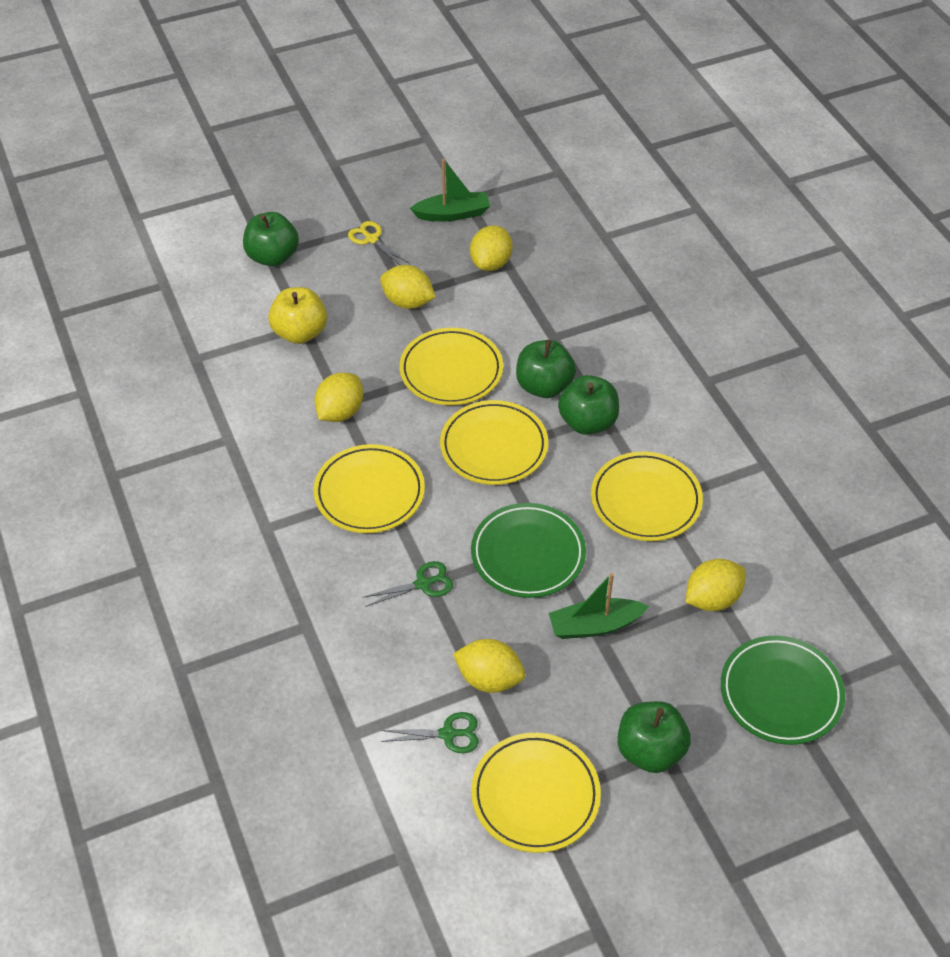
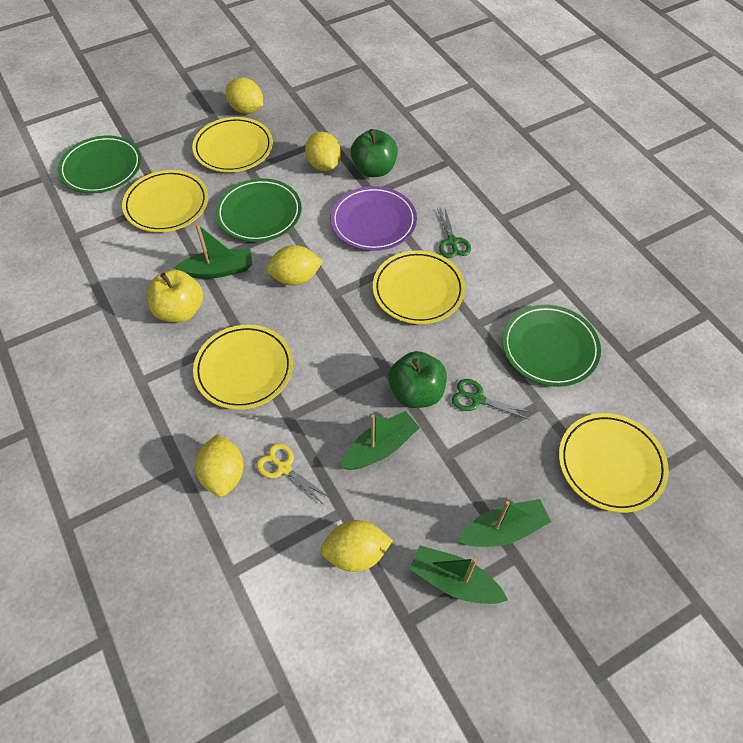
green apple: 4 -> 2
green boat: 2 -> 4
green plate: 2 -> 3
purple plate: 0 -> 1

